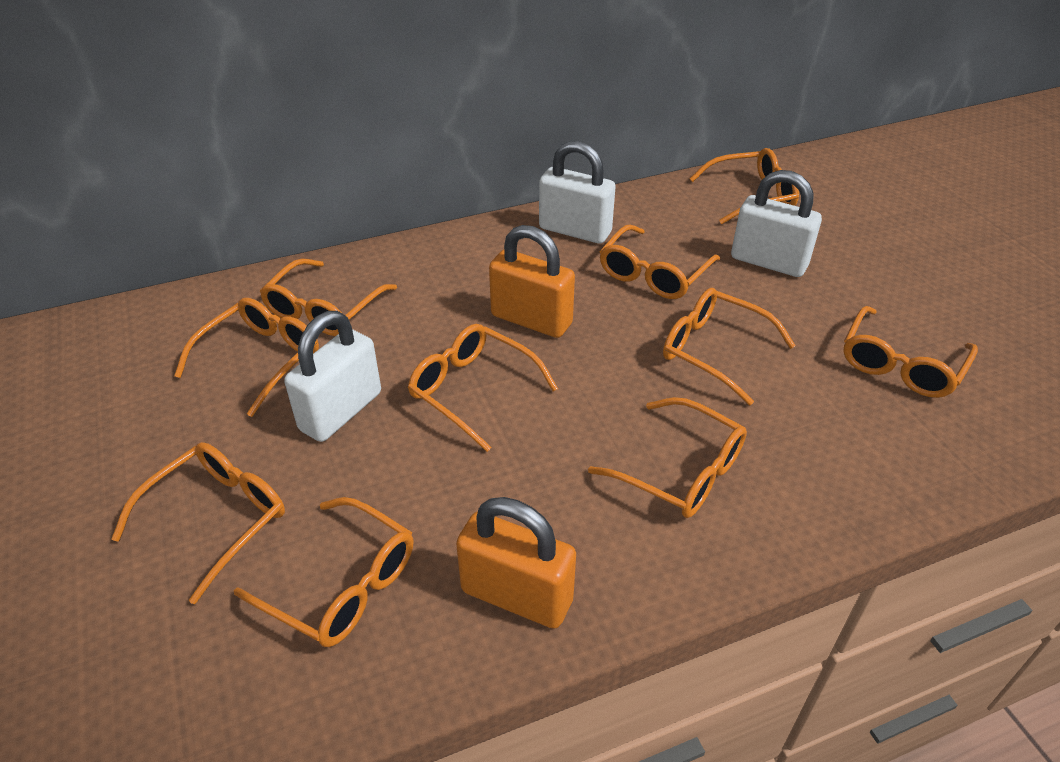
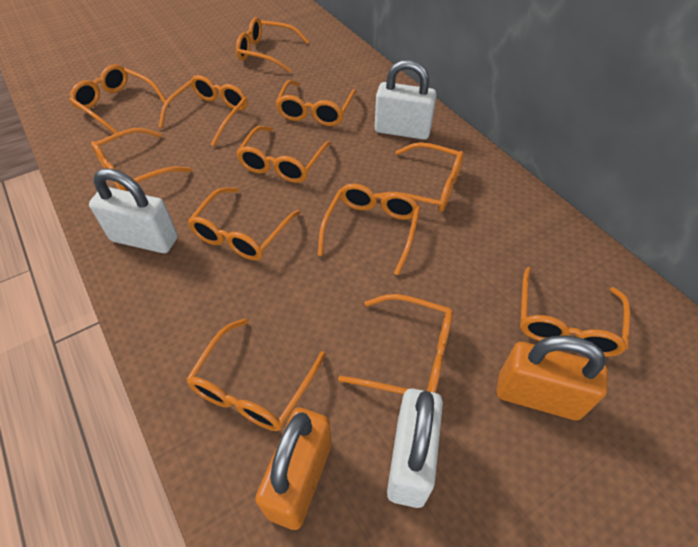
orange glasses: 10 -> 12

